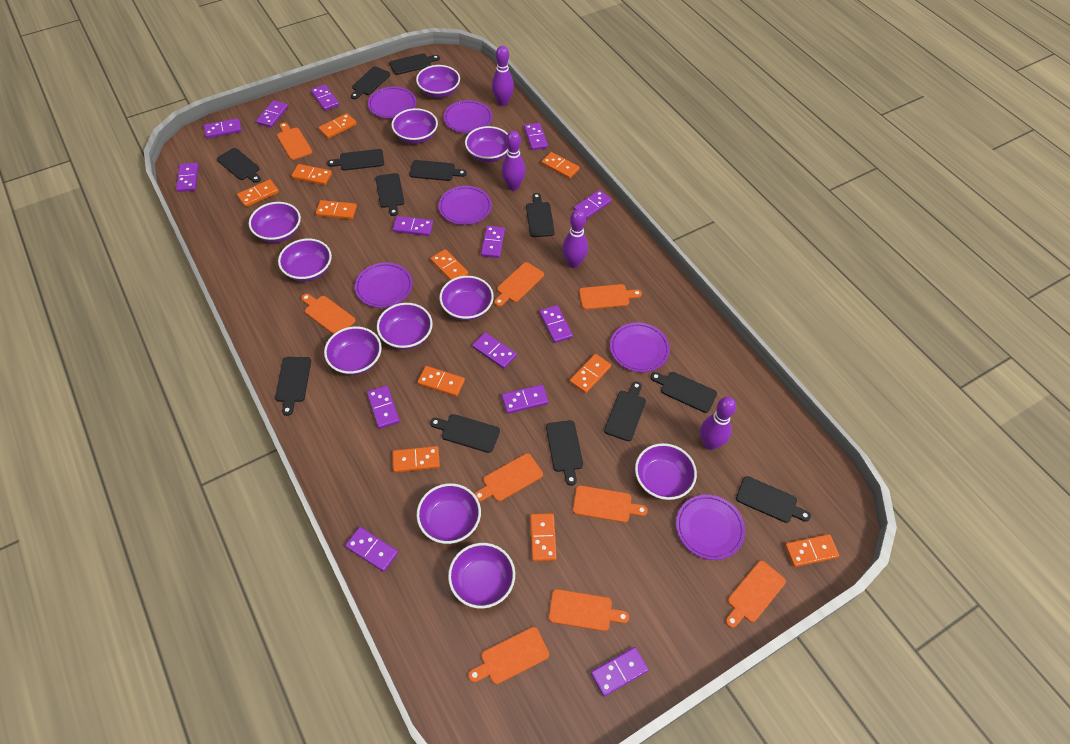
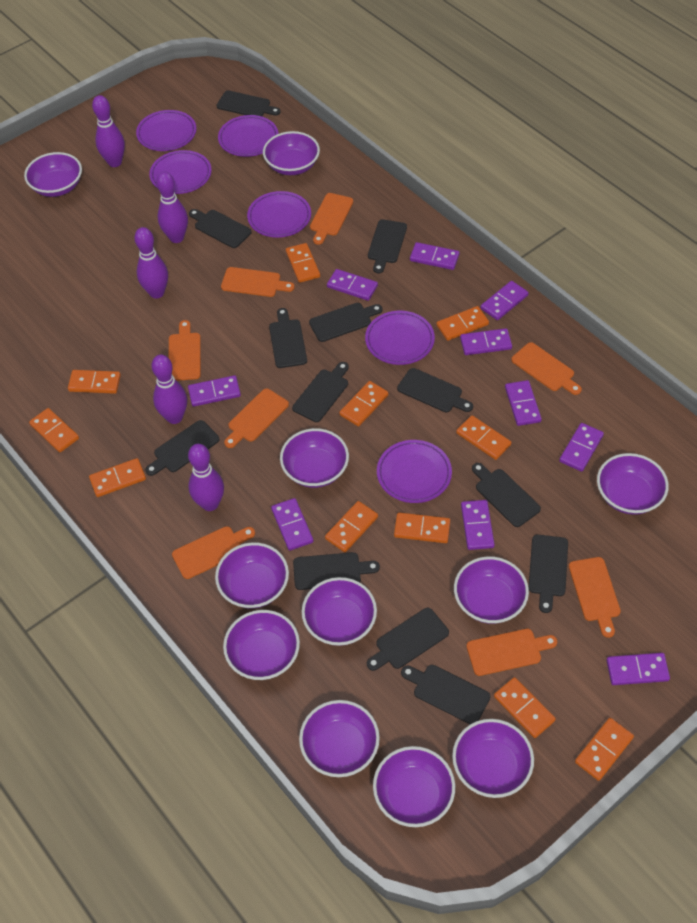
orange cutting board: 9 -> 8
purple bowling pin: 4 -> 5
purple domino: 14 -> 10

